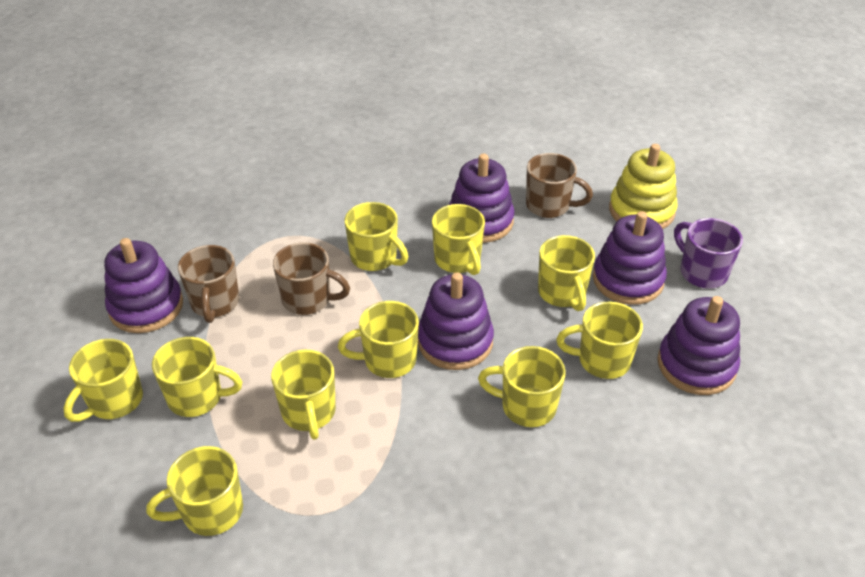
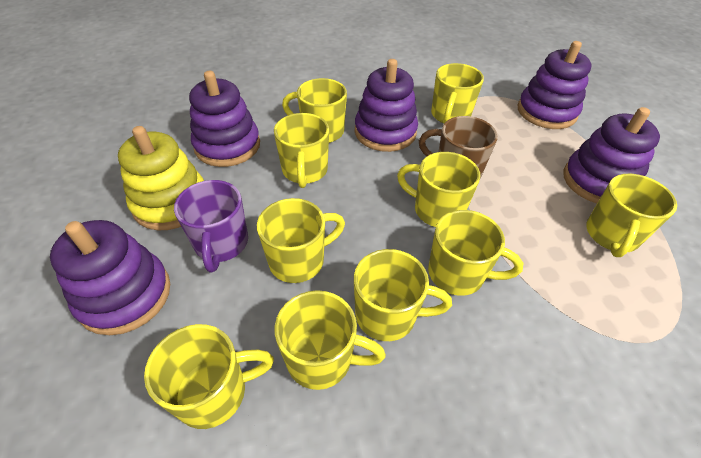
brown mug: 3 -> 1

